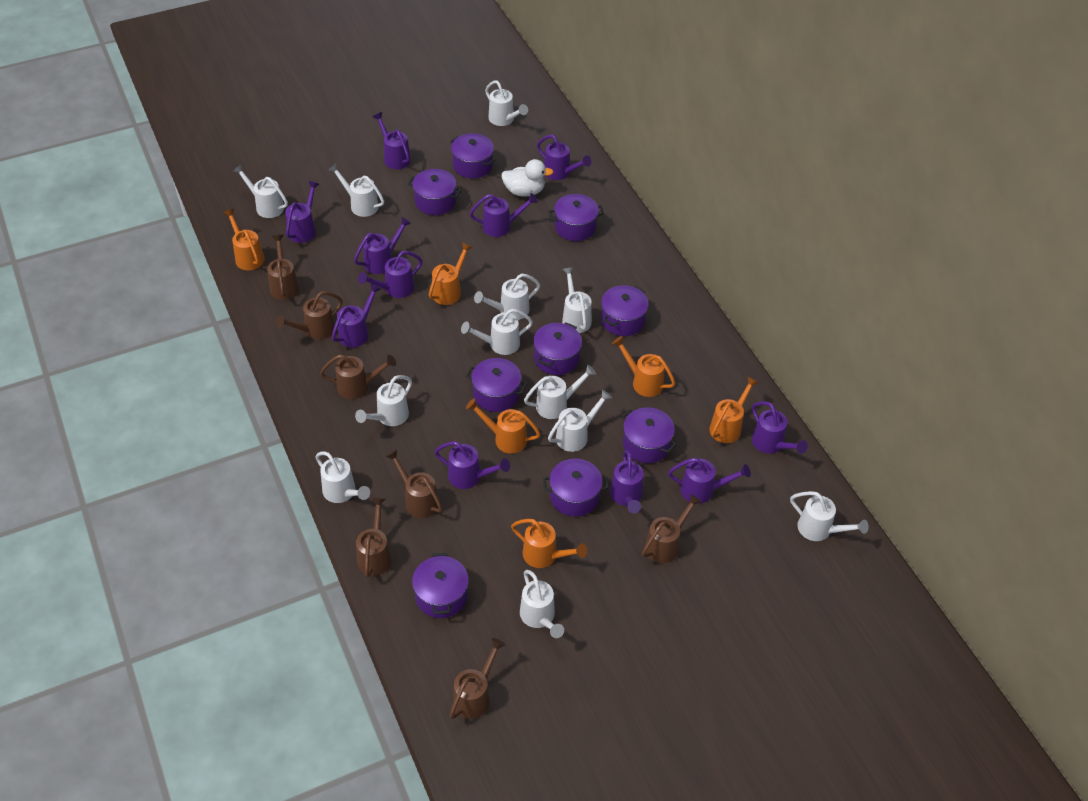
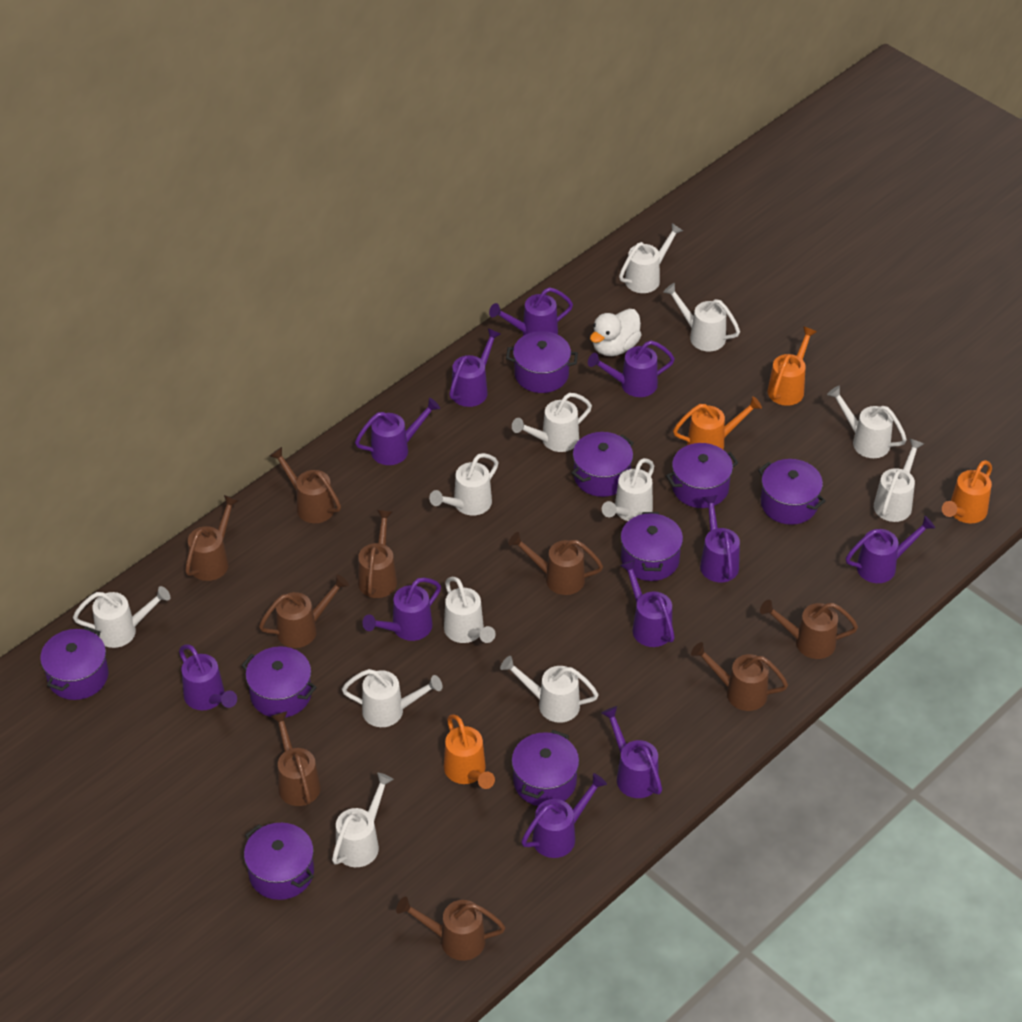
brown watering can: 7 -> 9
orange watering can: 6 -> 4

